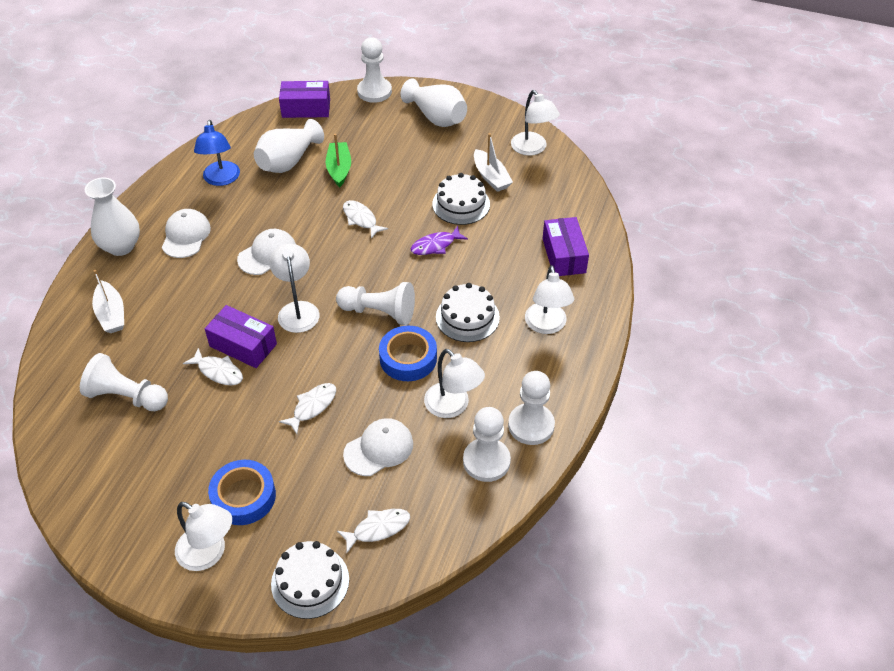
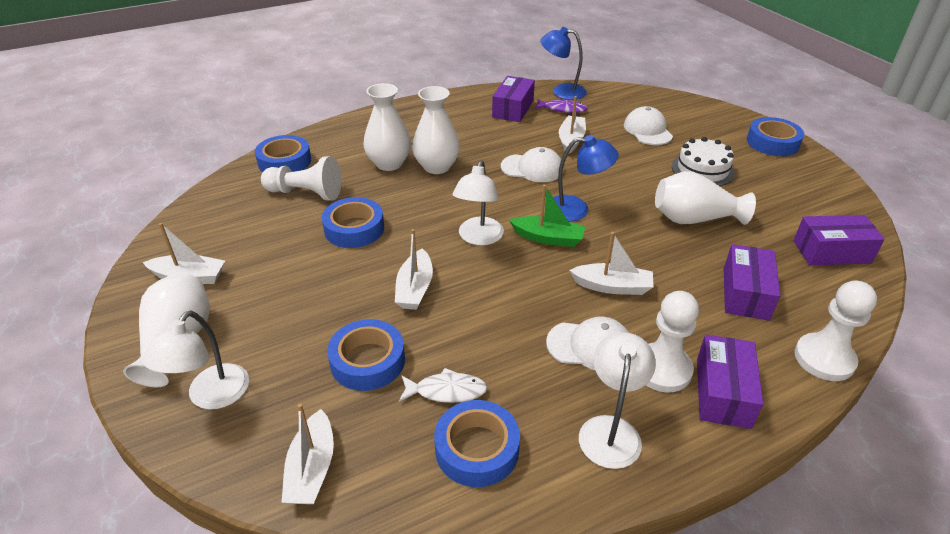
blue lamp: 1 -> 2
blue tape: 2 -> 5
purple box: 3 -> 4
white boat: 2 -> 5
white cake: 3 -> 1
white fish: 4 -> 1
white lamp: 5 -> 3
white pawn: 5 -> 3
white vase: 3 -> 4

